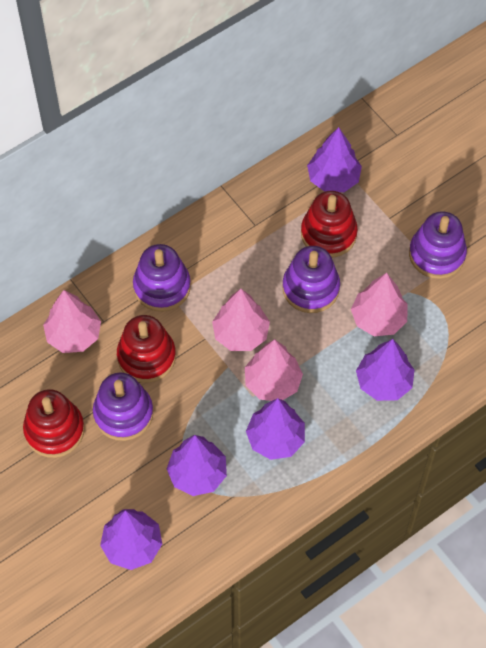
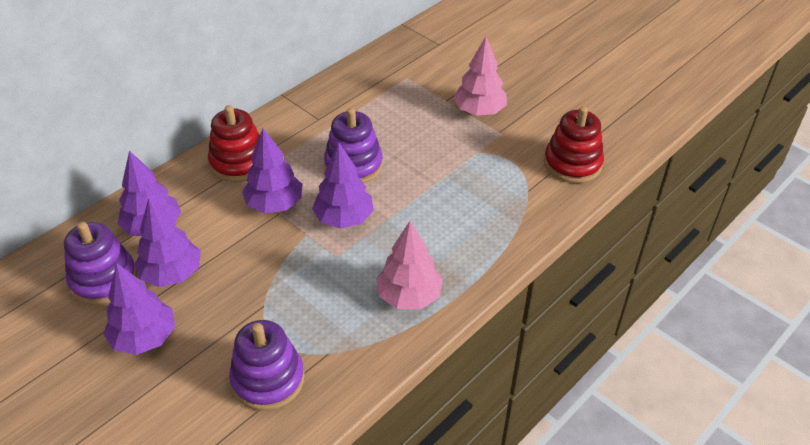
pink tree: 4 -> 2
purple stacking toy: 4 -> 3
red stacking toy: 3 -> 2

